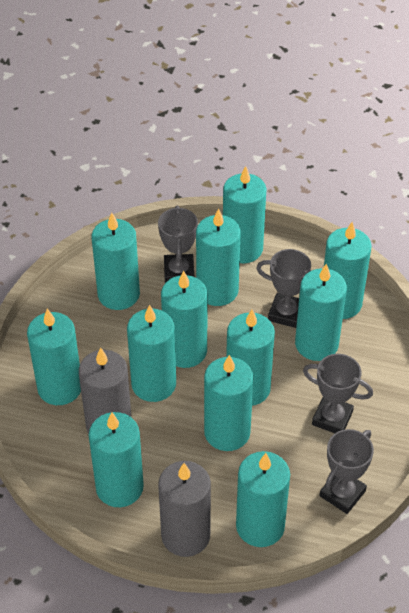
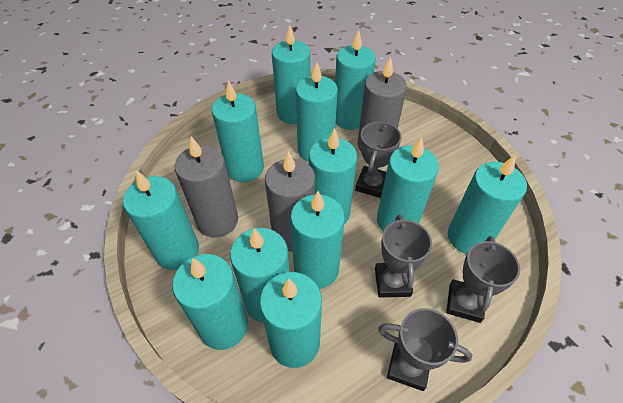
grey candle: 2 -> 3

